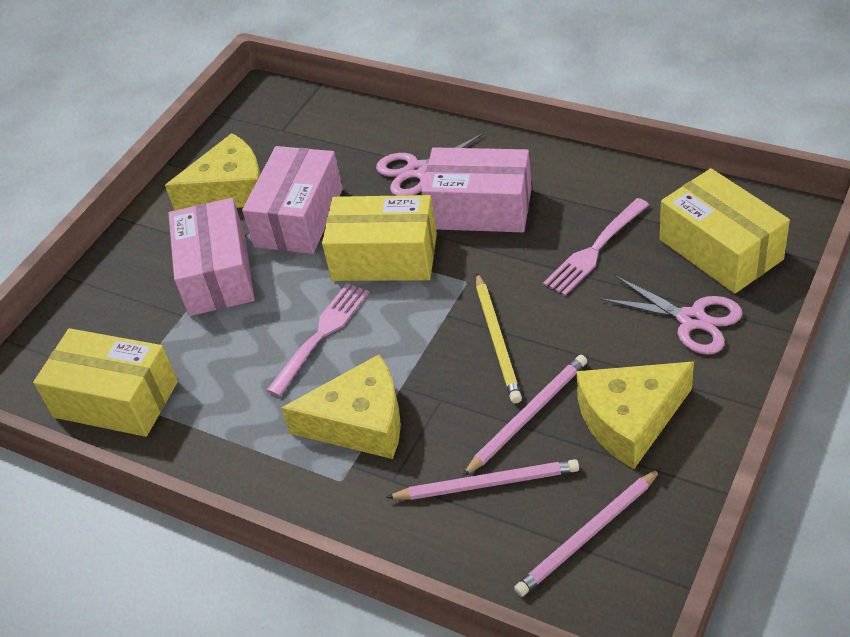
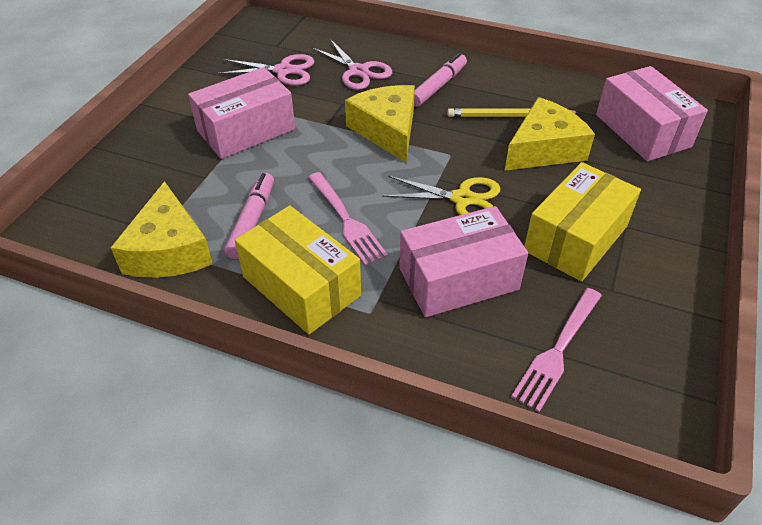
pink marker: 0 -> 2
pink pencil: 3 -> 0
yellow box: 3 -> 2
yellow scissors: 0 -> 1

